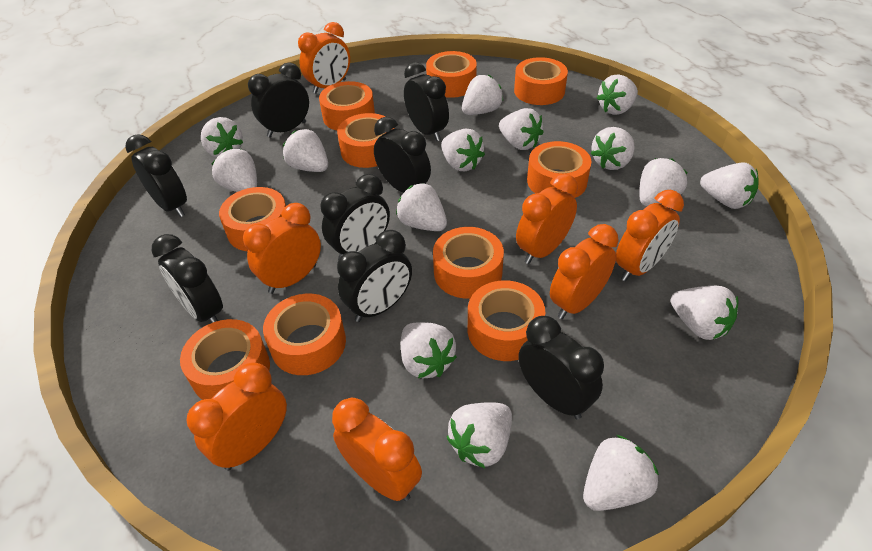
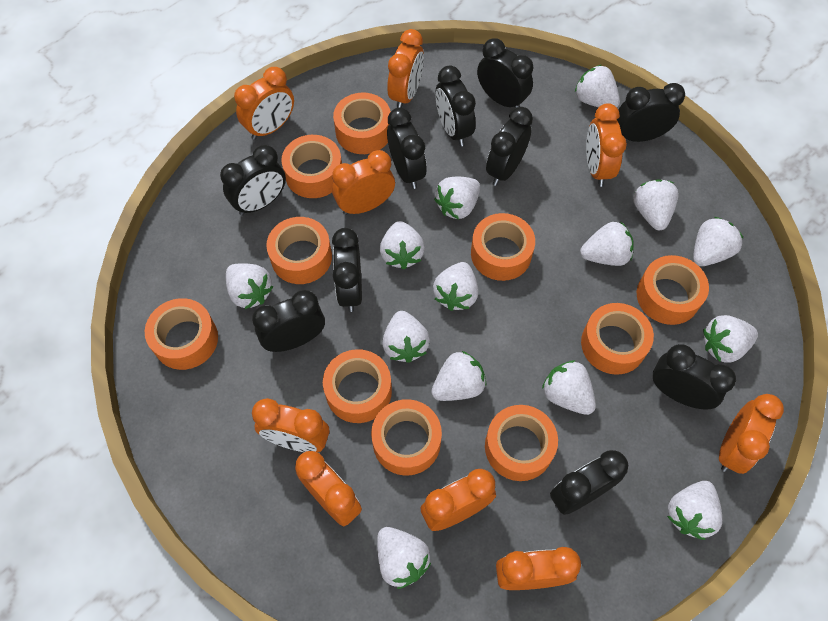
black clock: 8 -> 10
orange clock: 7 -> 9
white strawberry: 15 -> 14

